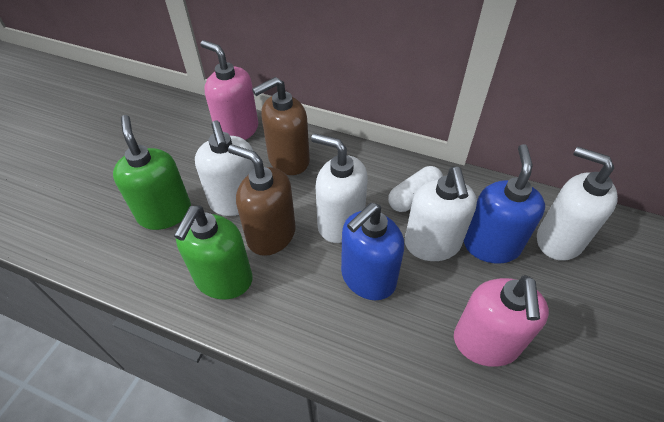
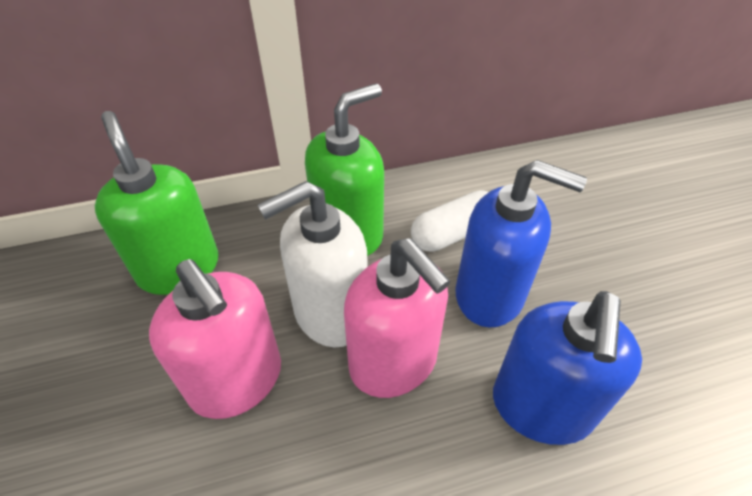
brown soap dispenser: 2 -> 0
white soap dispenser: 4 -> 1

